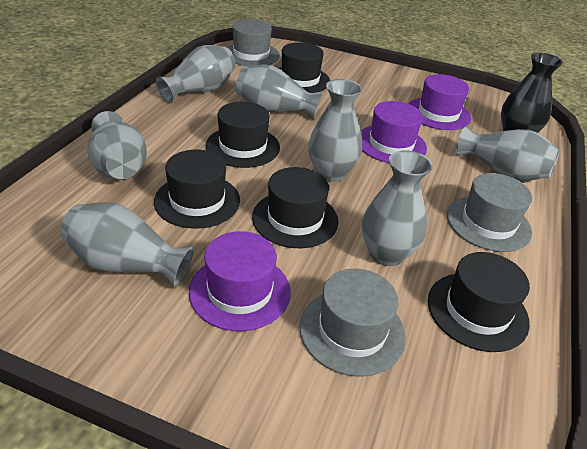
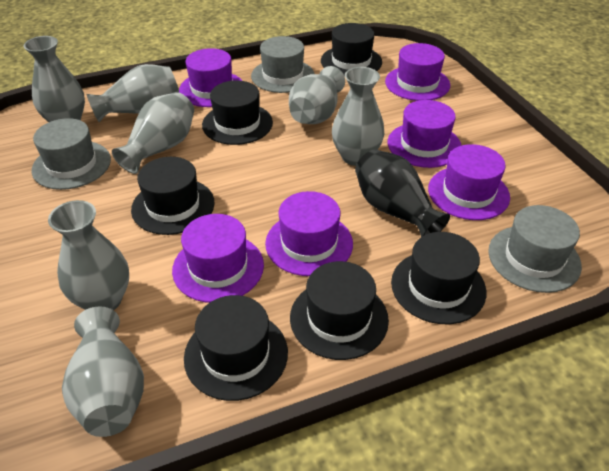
black hat: 5 -> 6
purple hat: 3 -> 6

